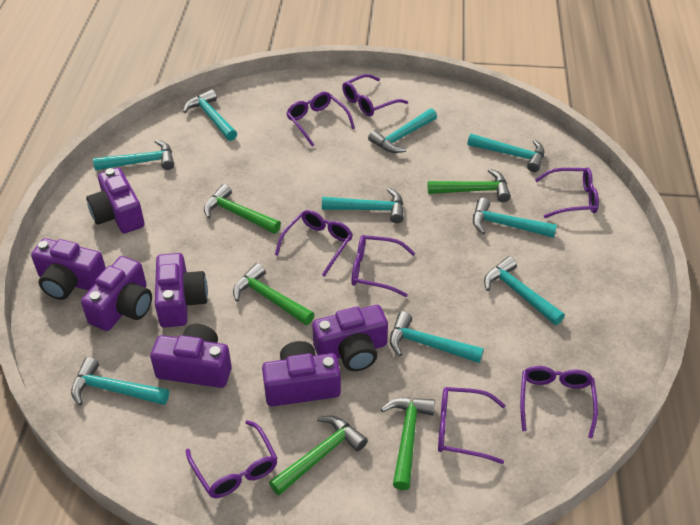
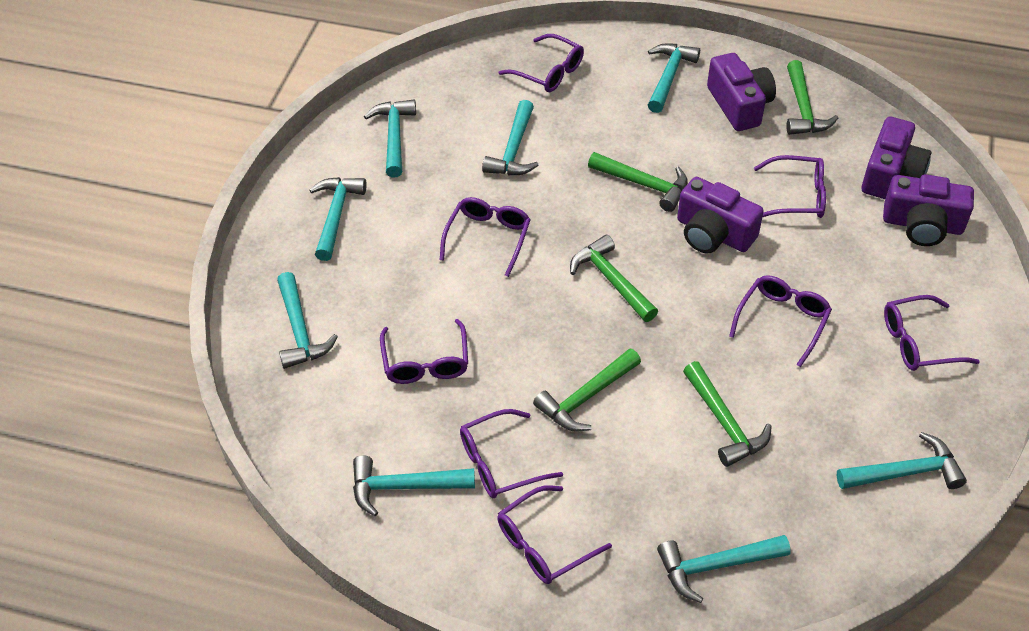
purple camera: 7 -> 4
turquoise hammer: 9 -> 8

